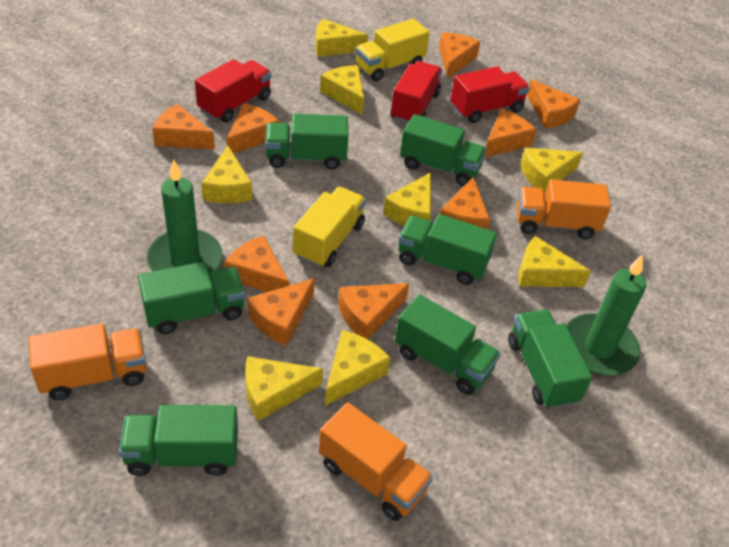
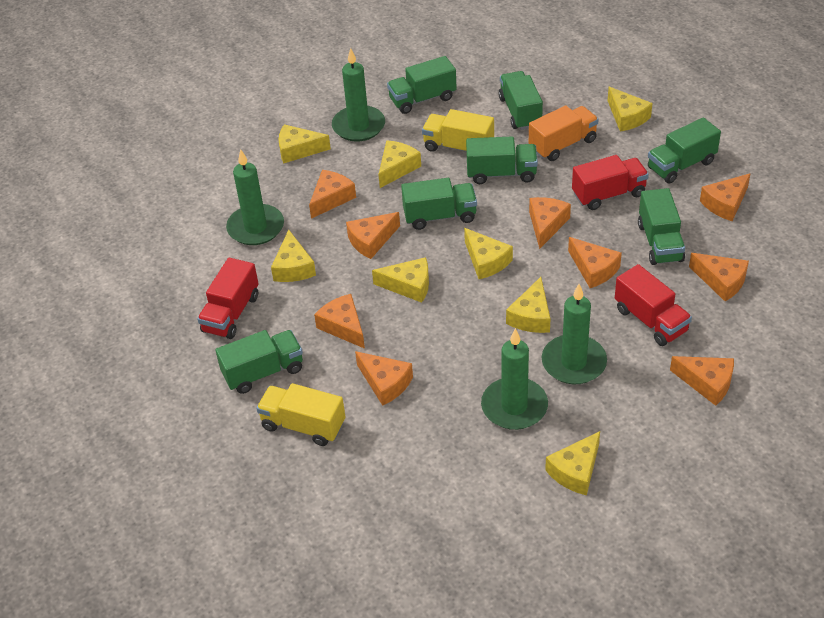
green candle: 2 -> 4
orange truck: 3 -> 1

